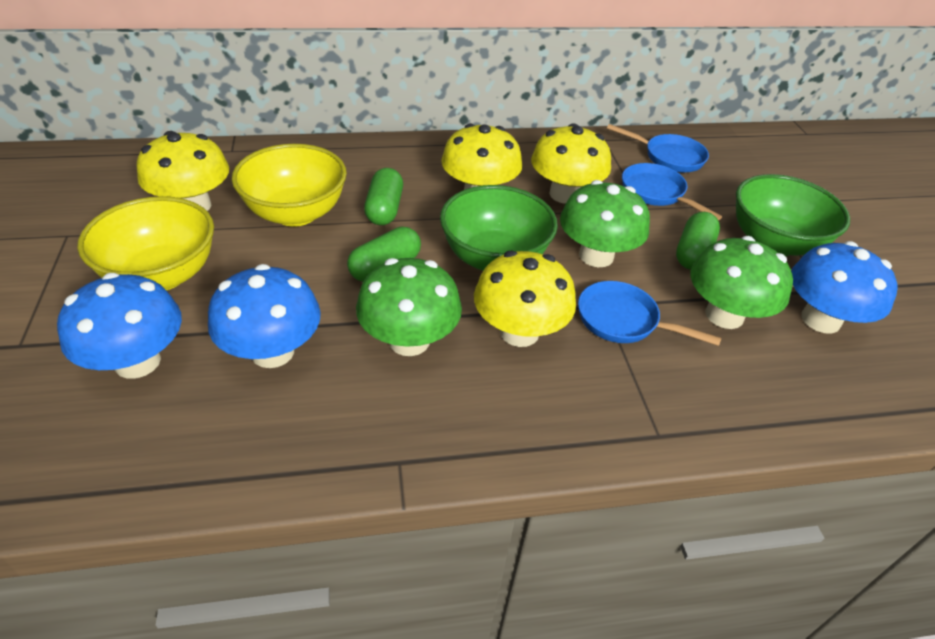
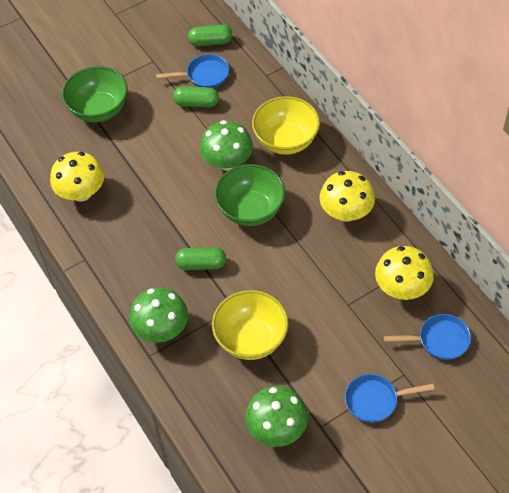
blue mushroom: 3 -> 0
yellow mushroom: 4 -> 3

